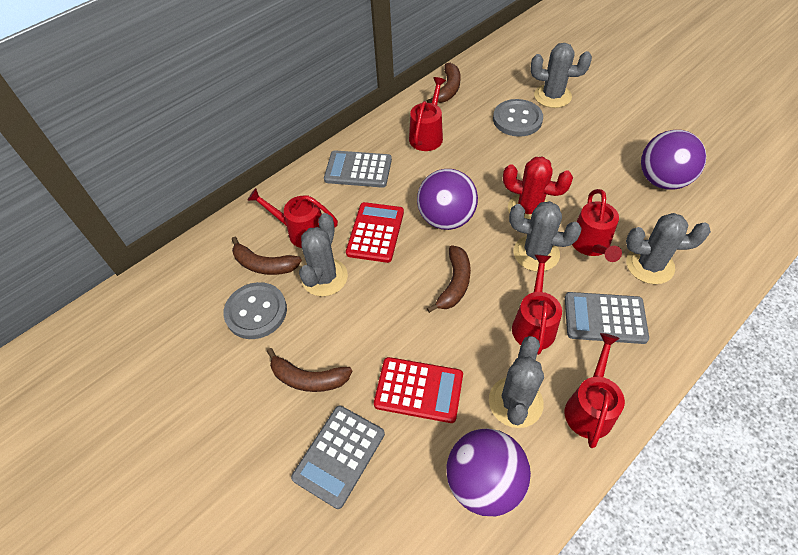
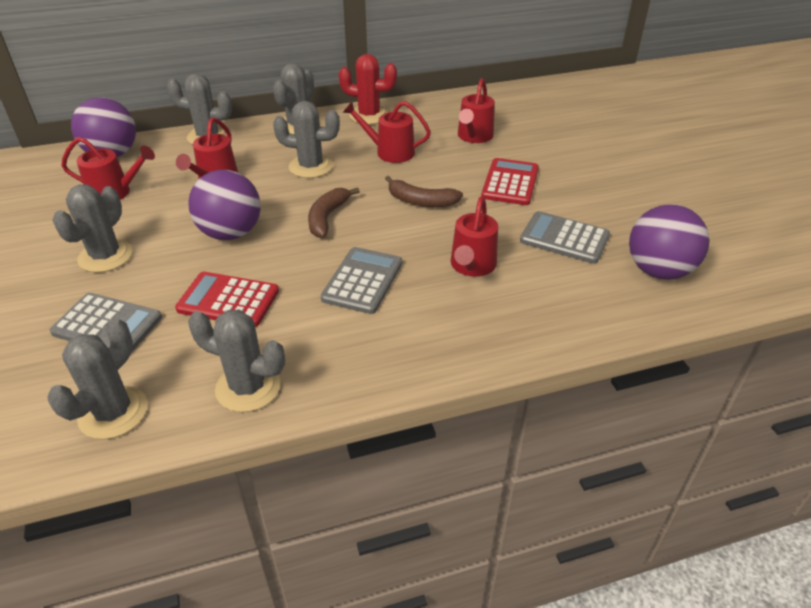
brown banana: 4 -> 2
grey button: 2 -> 0
grey cactus: 5 -> 6

